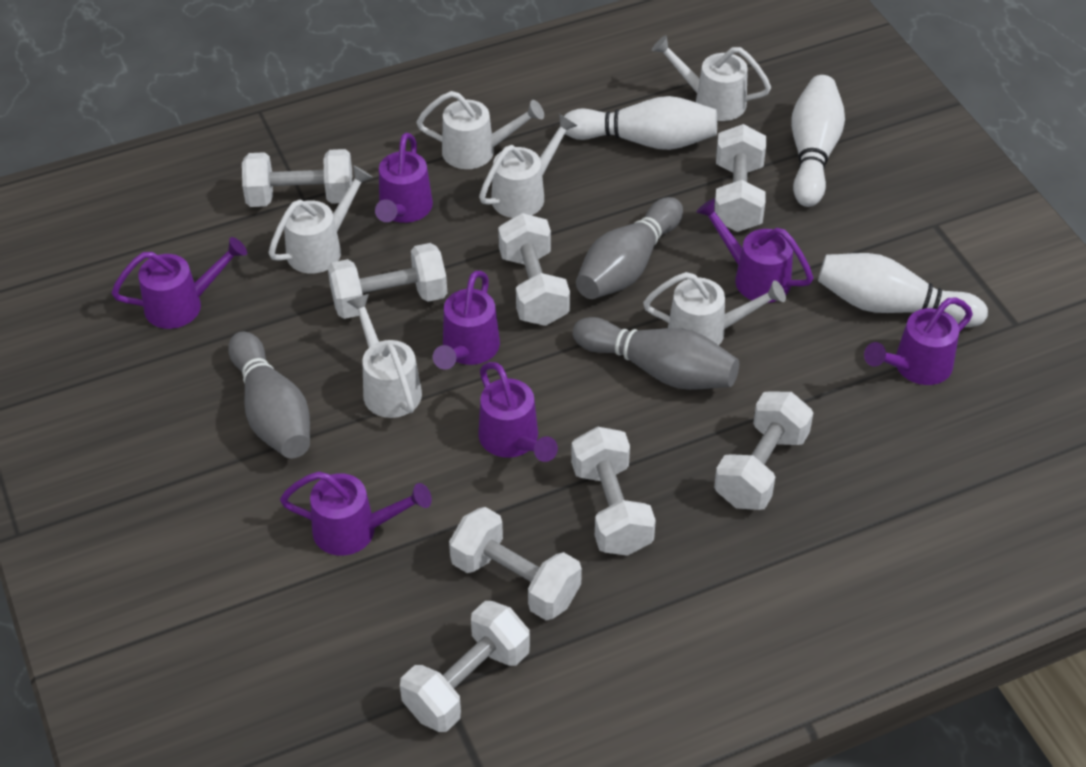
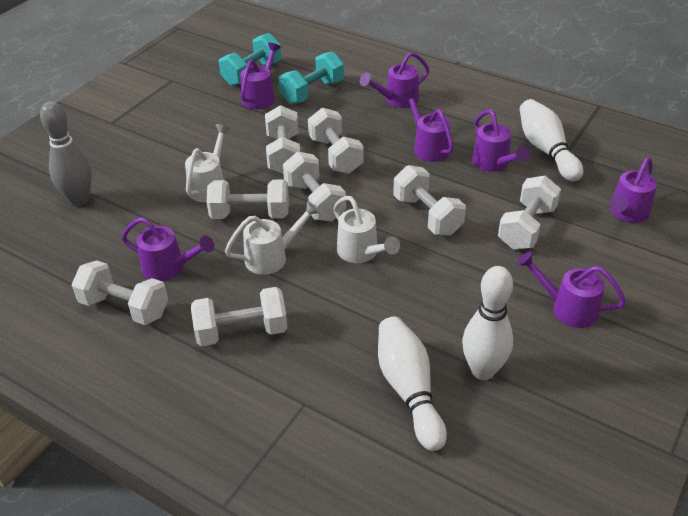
grey bowling pin: 3 -> 1
turquoise dumbbell: 0 -> 2
white watering can: 6 -> 3

